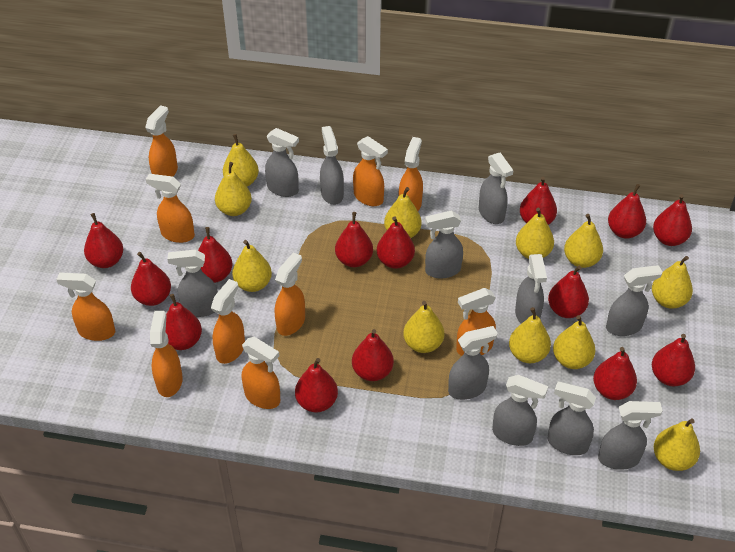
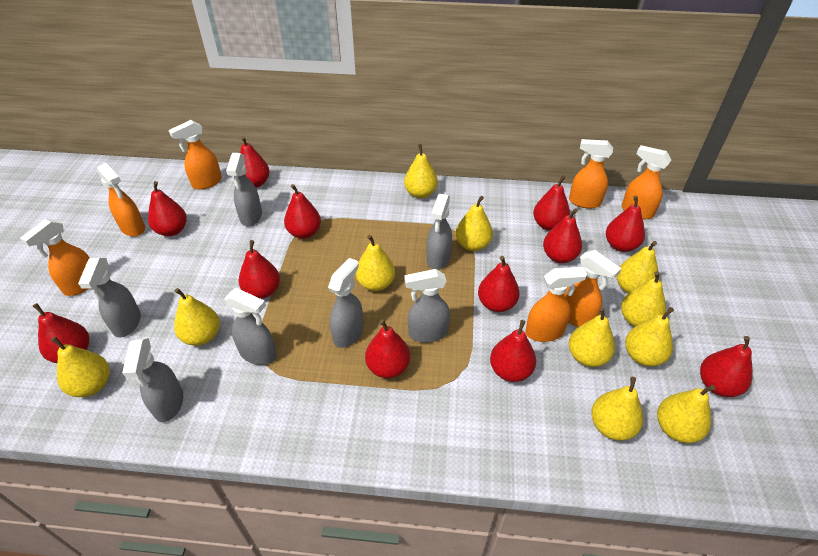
grey spray bottle: 11 -> 7
orange spray bottle: 10 -> 7
red pear: 14 -> 12

